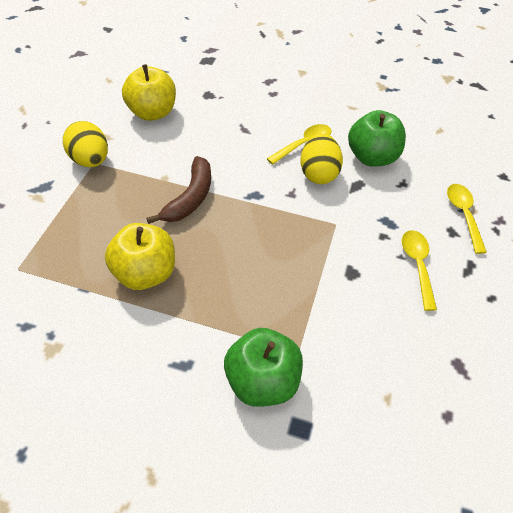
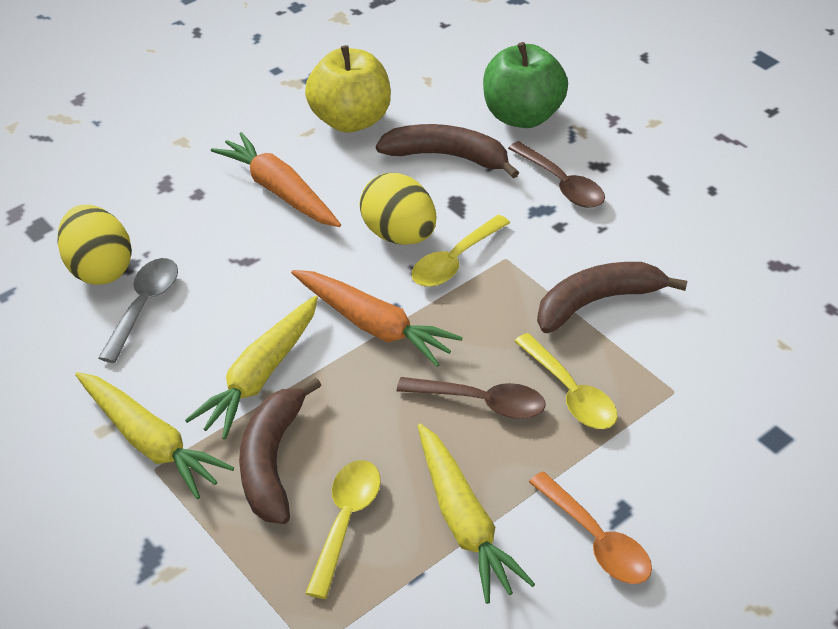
brown banana: 1 -> 3
brown spoon: 0 -> 2
green apple: 2 -> 1
grey spoon: 0 -> 1
orange carrot: 0 -> 2
orange spoon: 0 -> 1
yellow apple: 2 -> 1
yellow carrot: 0 -> 3

